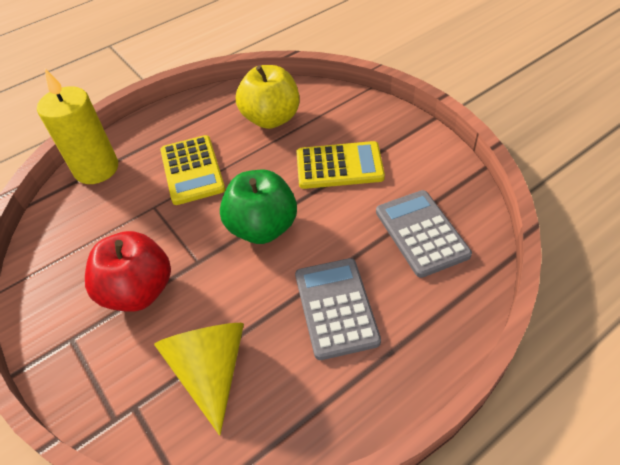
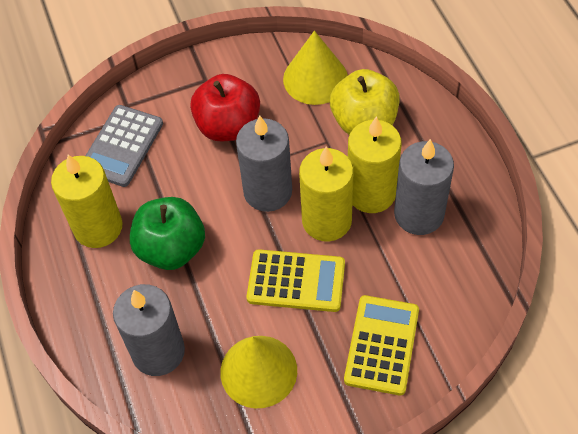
grey calculator: 2 -> 1
grey candle: 0 -> 3
yellow candle: 1 -> 3
yellow cone: 1 -> 2

